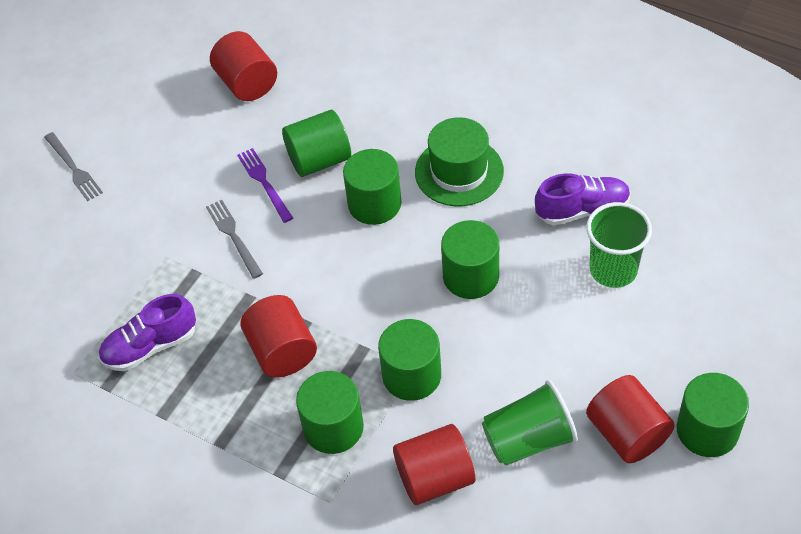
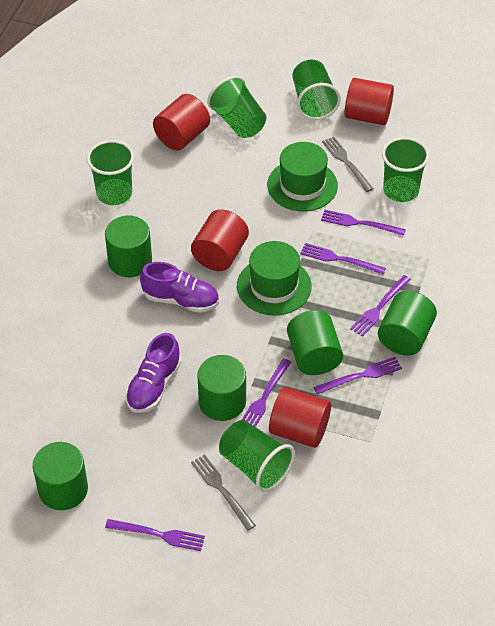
green cup: 2 -> 5
green cylinder: 6 -> 5
green hat: 1 -> 2
purple fork: 1 -> 6

